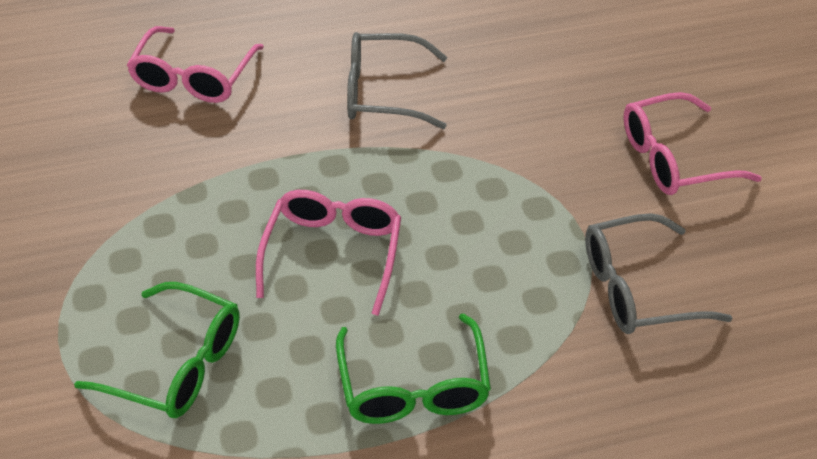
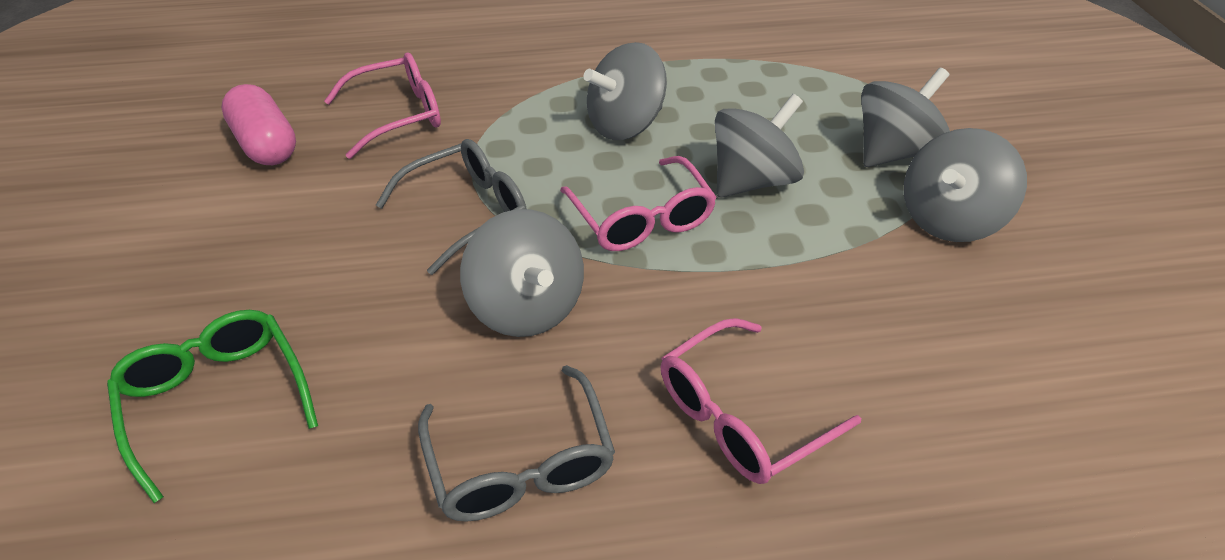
green glasses: 2 -> 1
grey spinning top: 0 -> 5
pink capsule: 0 -> 1

